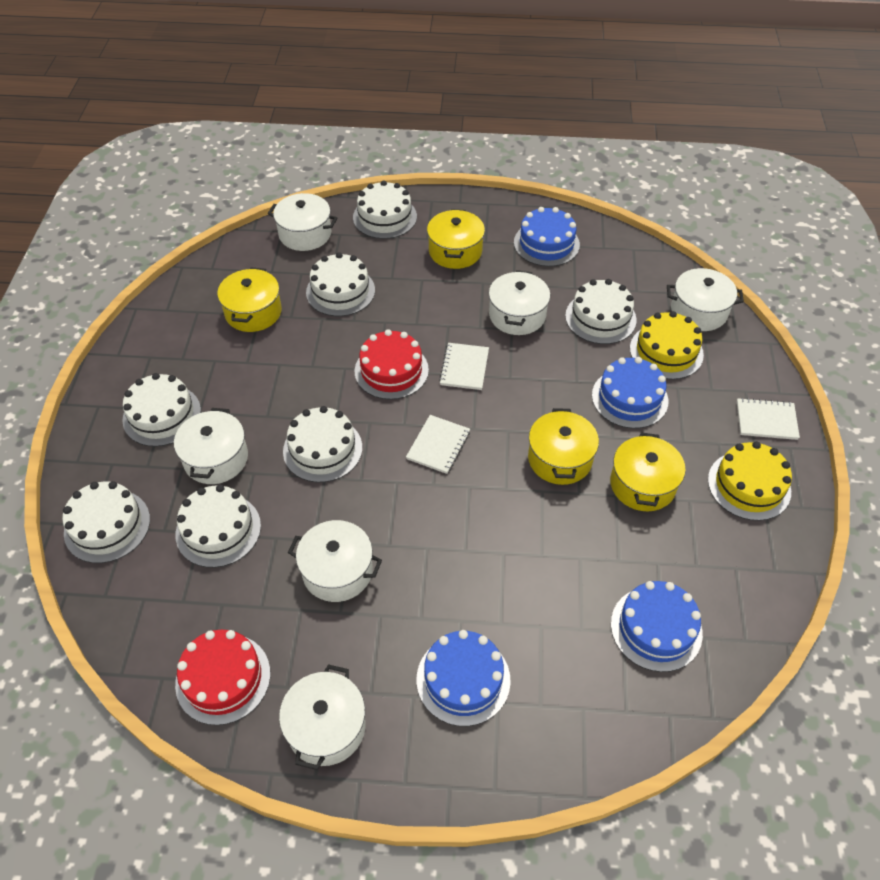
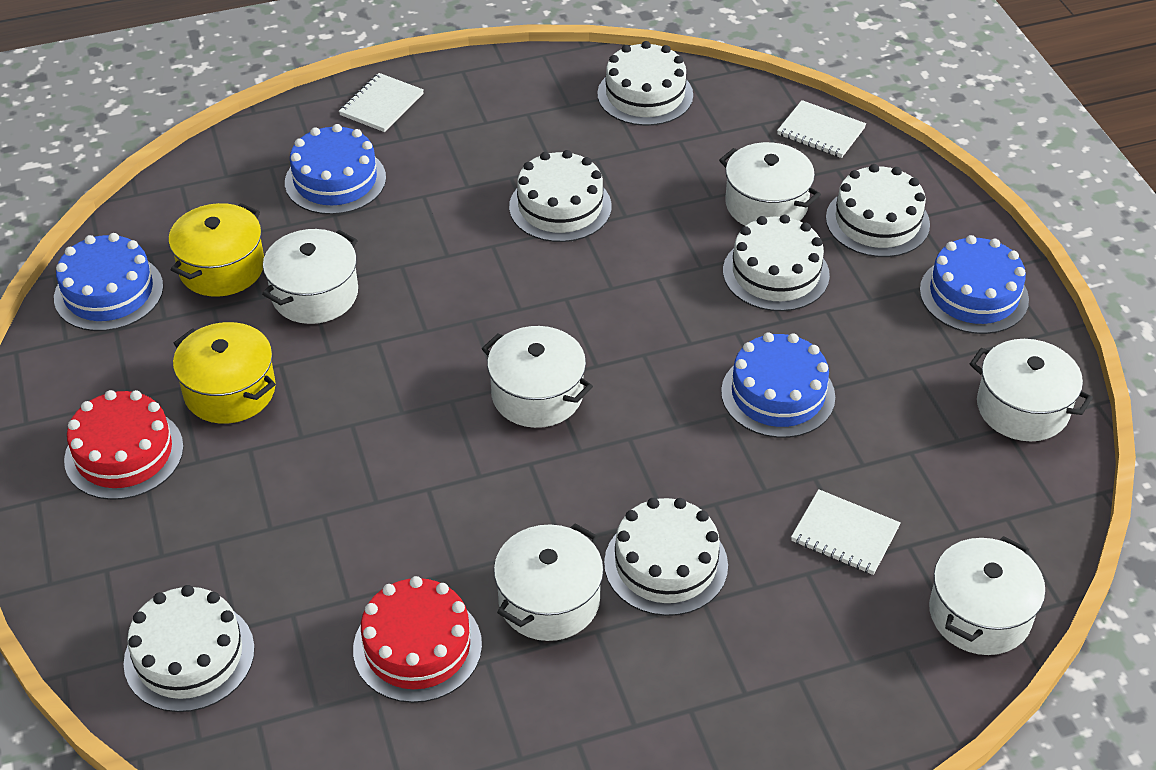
white cake: 7 -> 6
yellow cake: 2 -> 0
yellow pot: 4 -> 2

